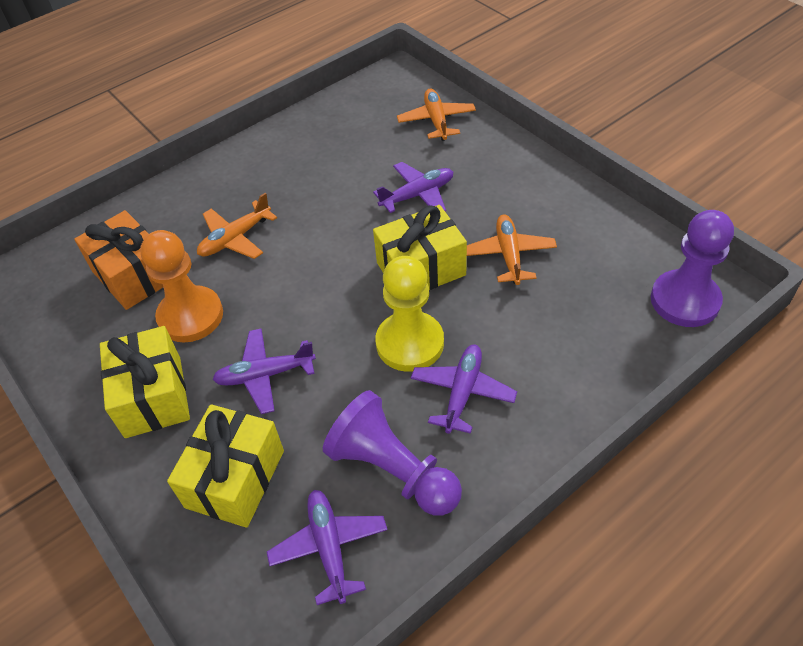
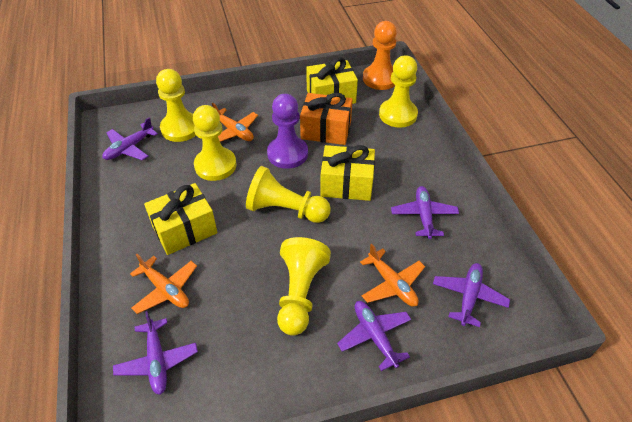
purple pawn: 2 -> 1
purple plane: 4 -> 5
yellow pawn: 1 -> 5

